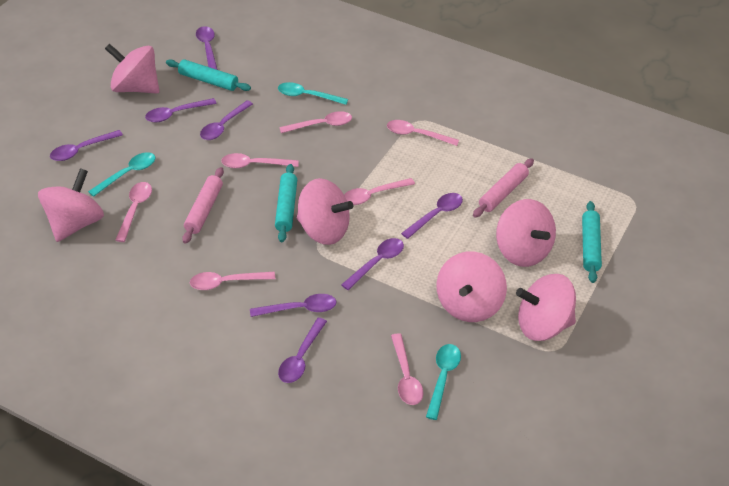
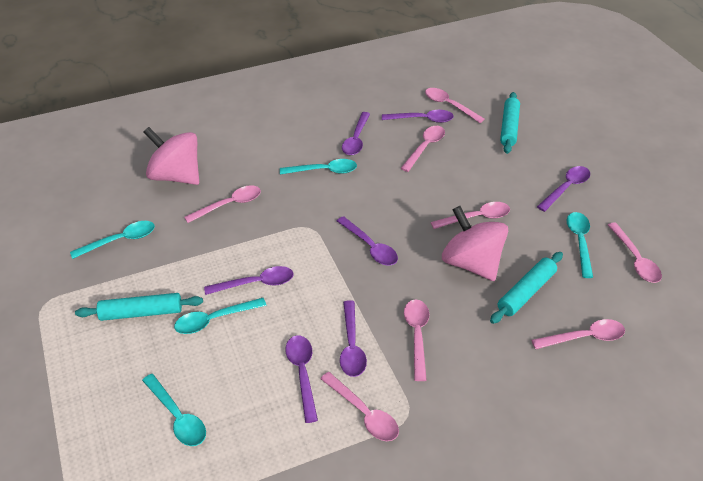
pink rolling pin: 2 -> 0
pink spinning top: 6 -> 2
pink spoon: 7 -> 8
purple spoon: 8 -> 7
turquoise spoon: 3 -> 5

